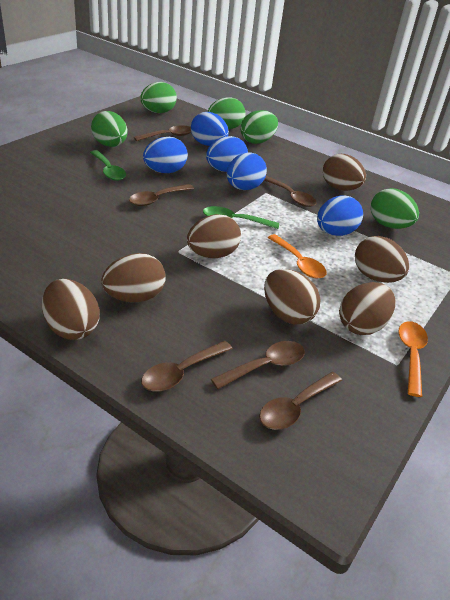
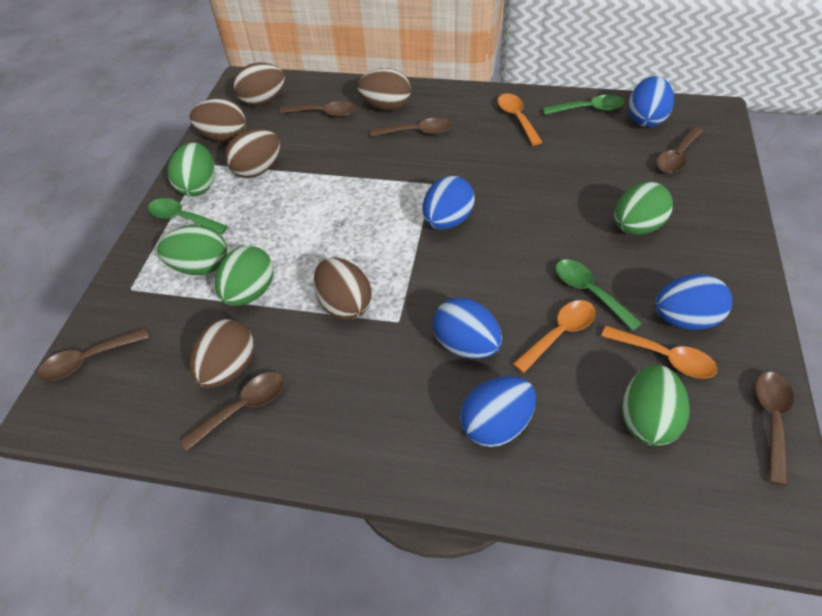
brown egg: 7 -> 6
green spoon: 2 -> 3
orange spoon: 2 -> 3

